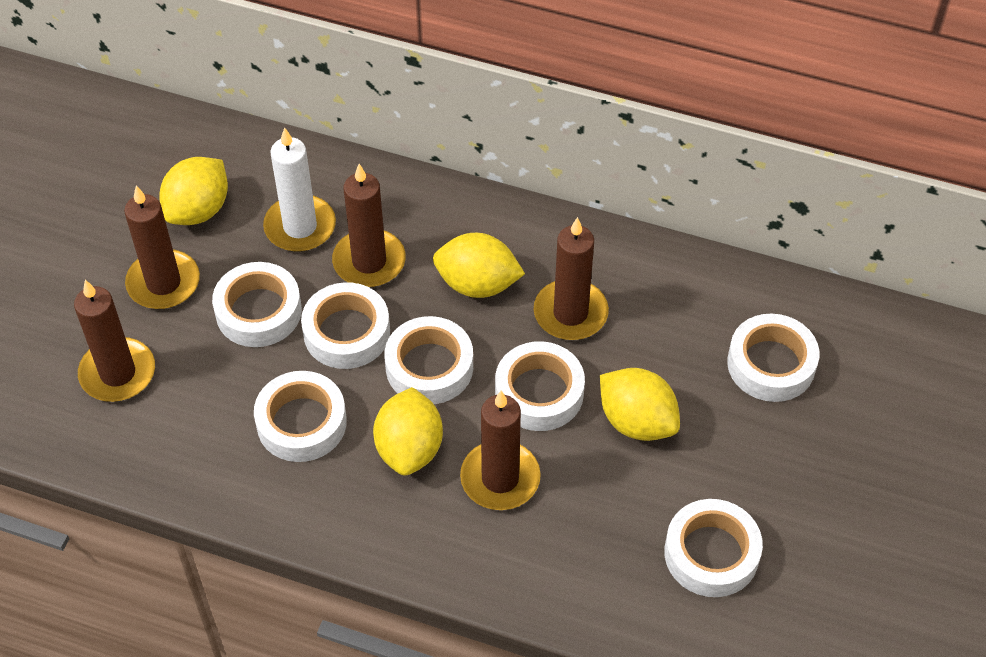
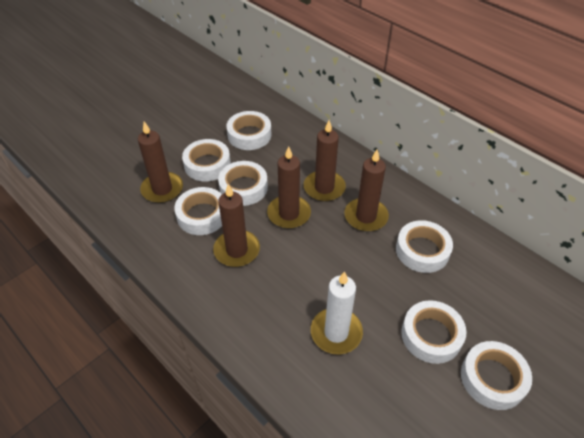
yellow lemon: 4 -> 0

